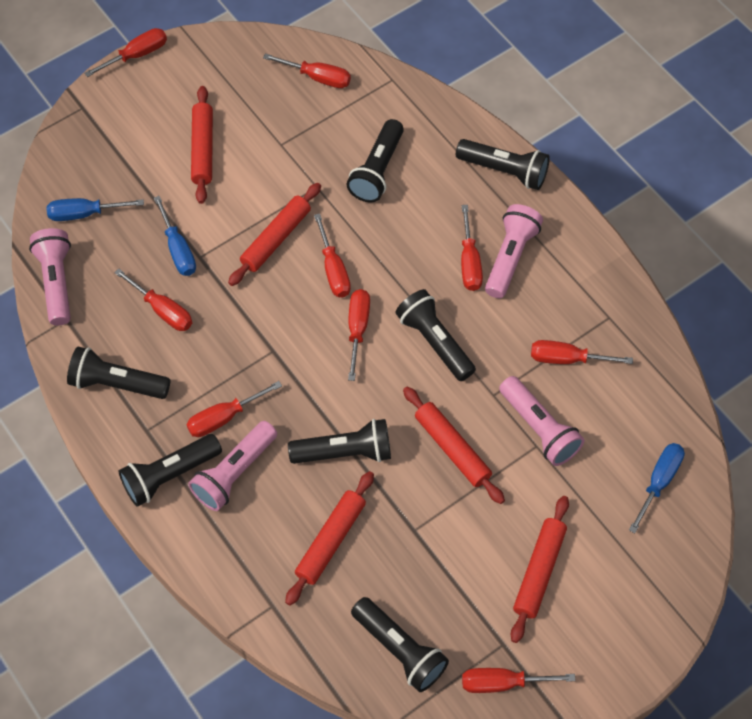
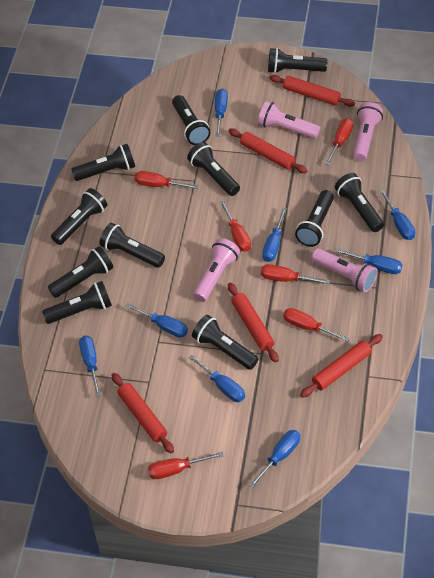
black flashlight: 7 -> 11
blue screwdriver: 3 -> 8
red screwdriver: 9 -> 6

